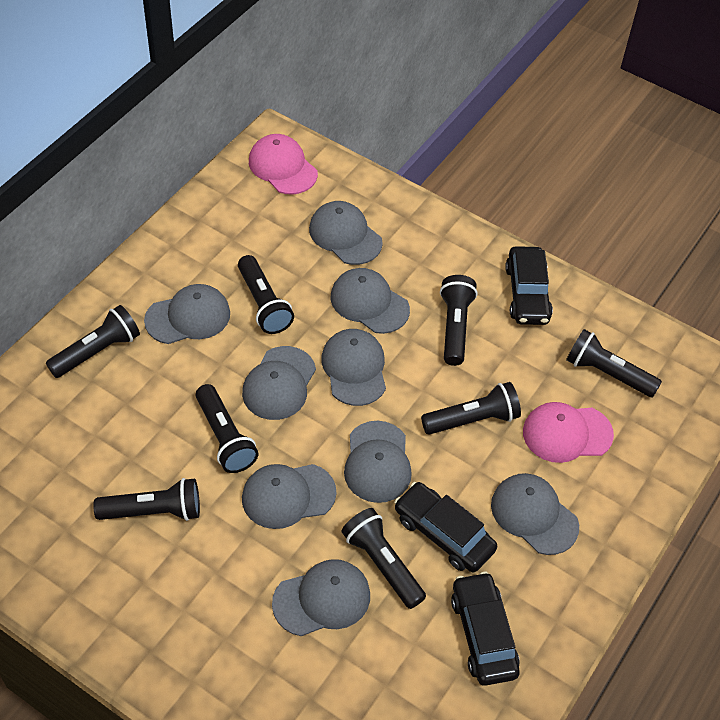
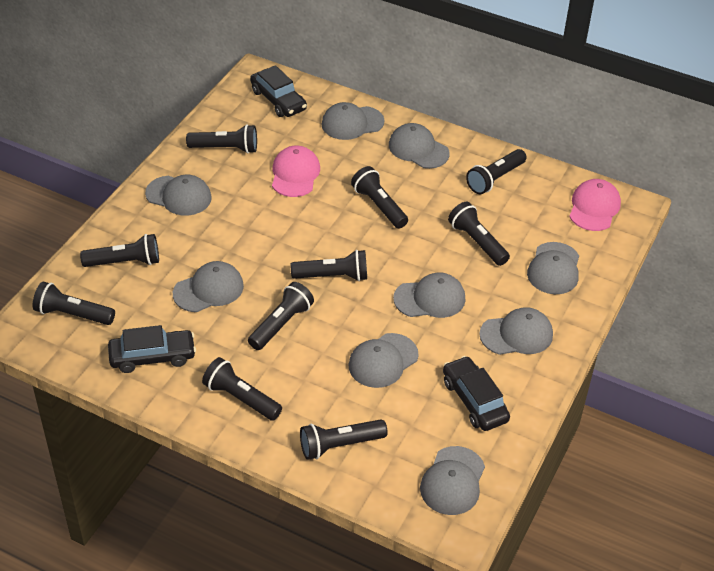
black flashlight: 8 -> 10

